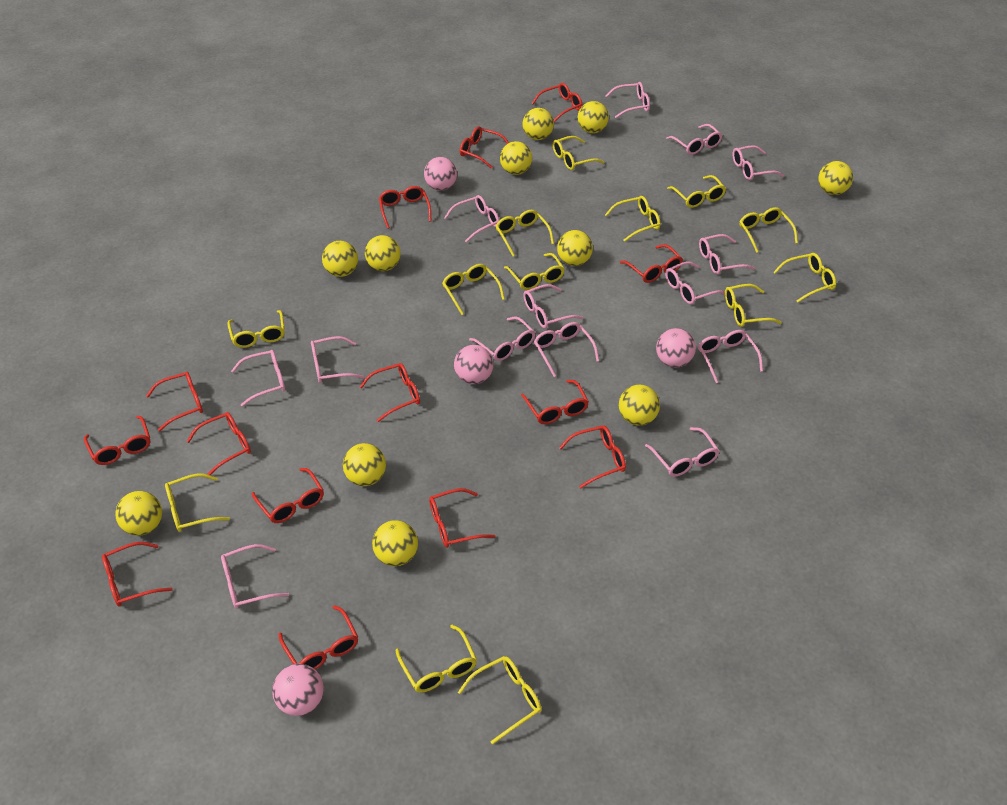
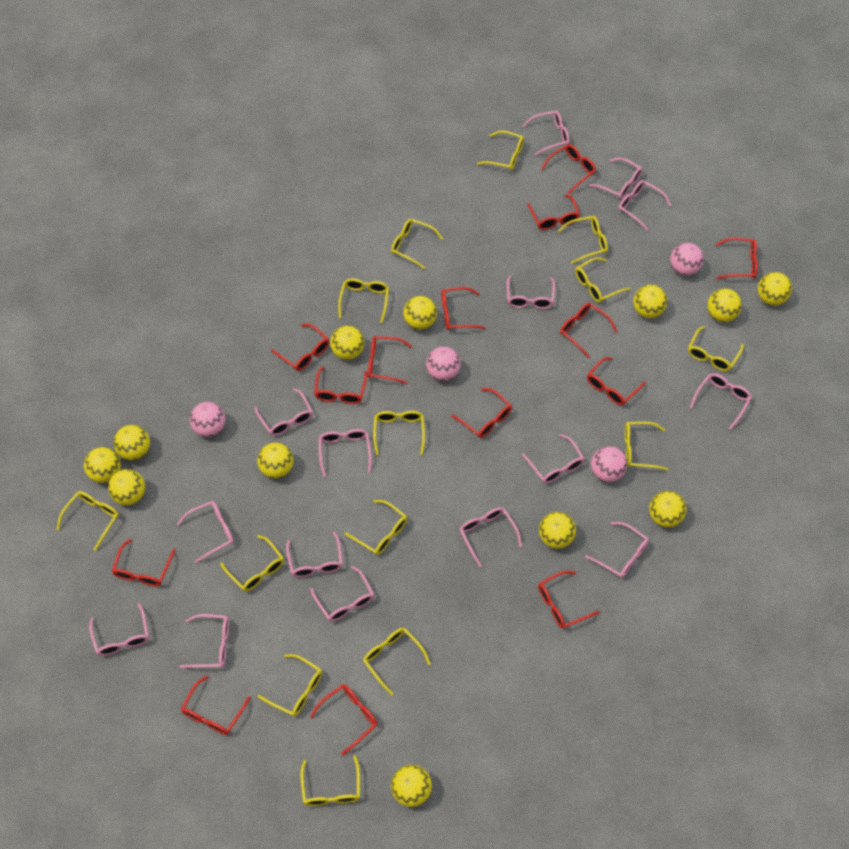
pink glasses: 14 -> 15
yellow ball: 11 -> 12
yellow glasses: 13 -> 14

